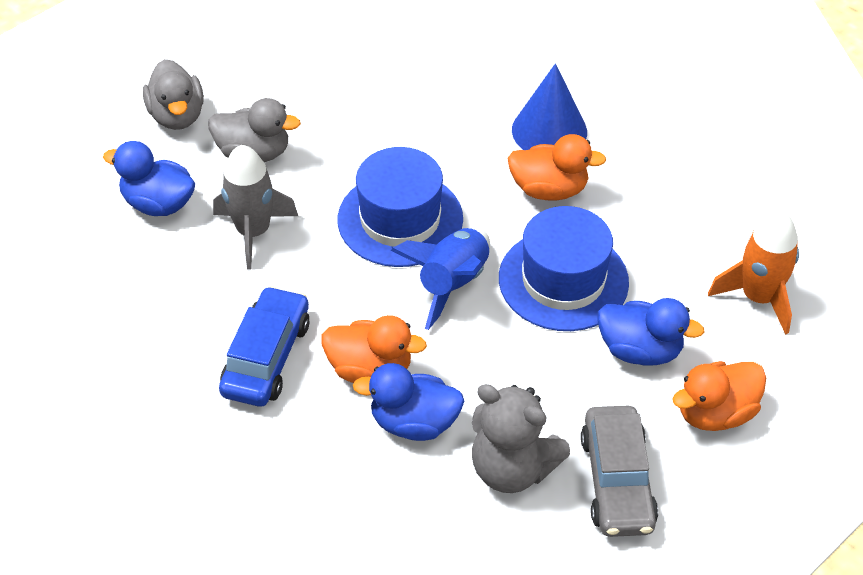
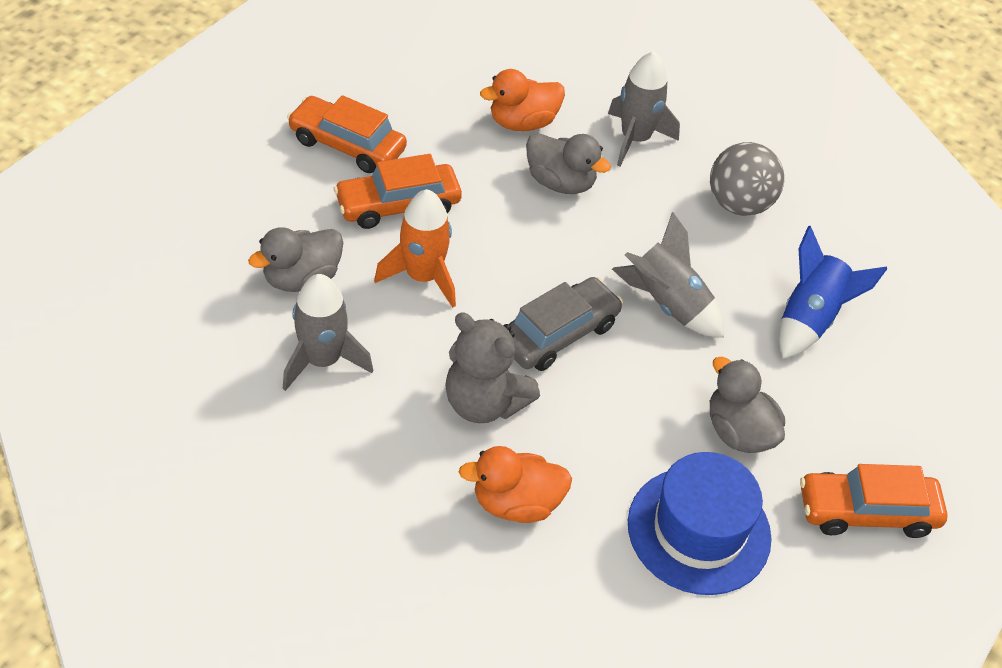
blue car: 1 -> 0
blue cone: 1 -> 0
blue duck: 3 -> 0
blue hat: 2 -> 1
grey ball: 0 -> 1
grey duck: 2 -> 3
grey rocket: 1 -> 3
orange car: 0 -> 3
orange duck: 3 -> 2

